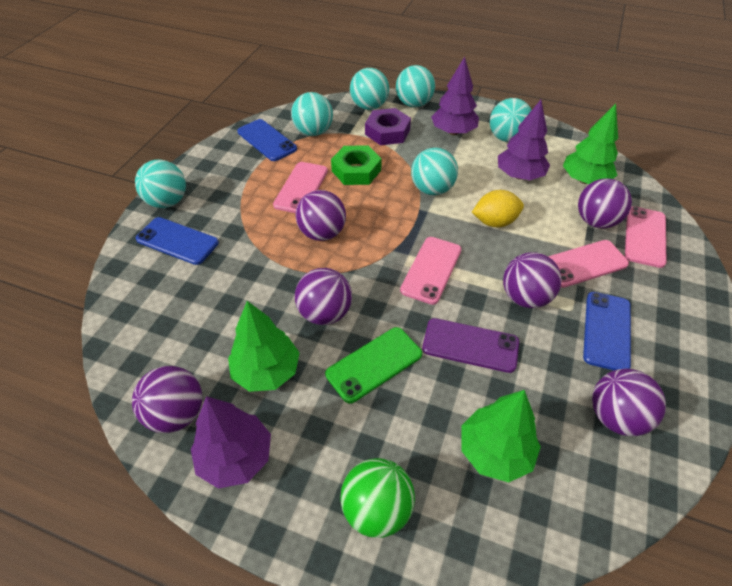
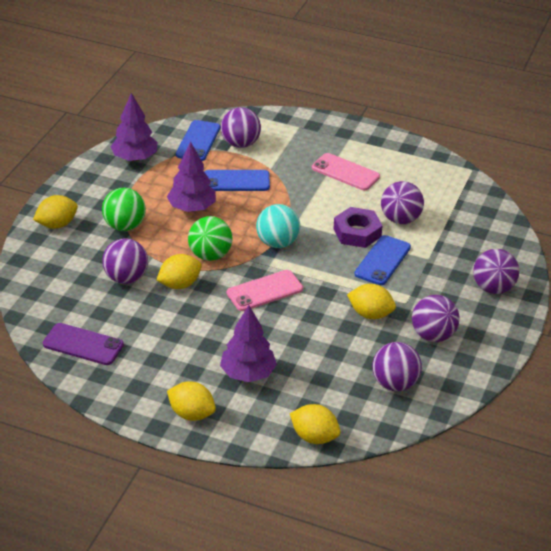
green ball: 1 -> 2
green nut: 1 -> 0
green phone: 1 -> 0
green tree: 3 -> 0
pink phone: 4 -> 2
turquoise ball: 6 -> 1
yellow lemon: 1 -> 5

